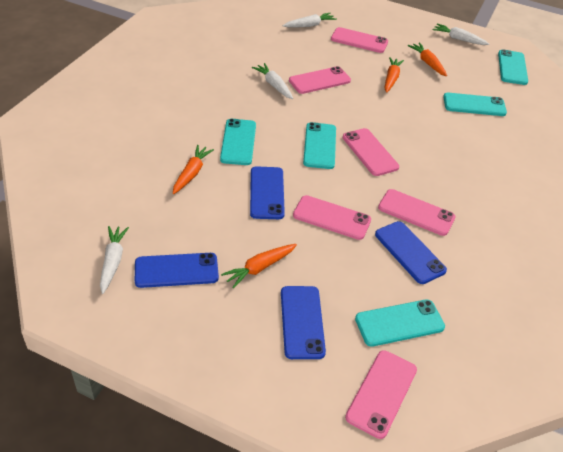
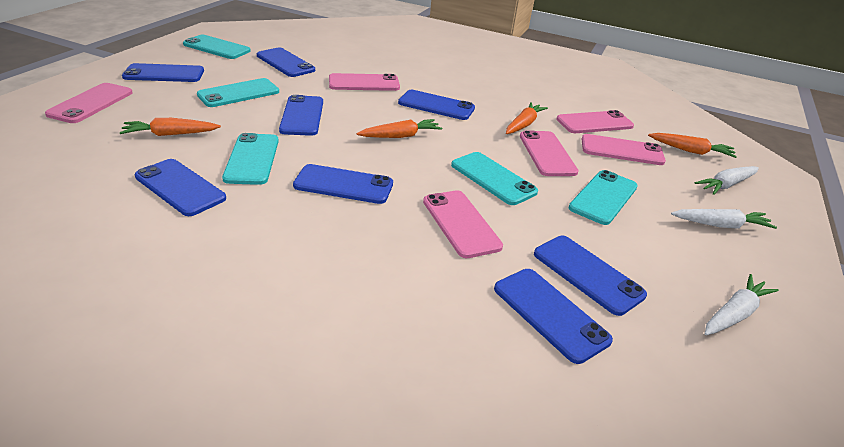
blue phone: 4 -> 8
white carrot: 4 -> 3

